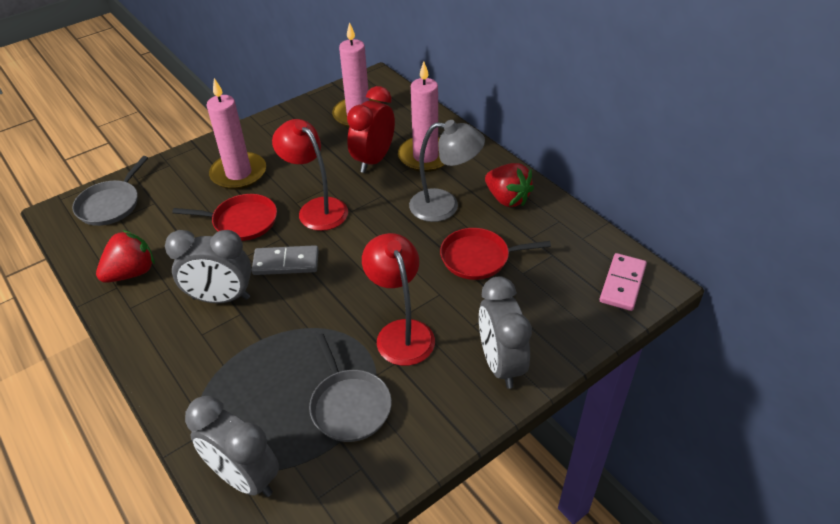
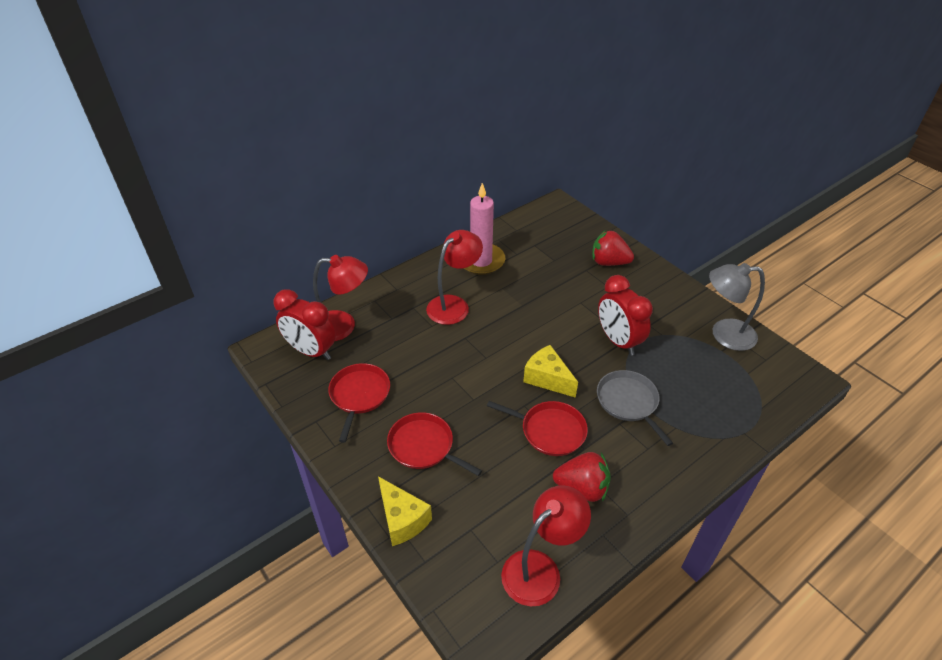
grey clock: 3 -> 0
grey domino: 1 -> 0
grey pan: 2 -> 1
pink candle: 3 -> 1
pink domino: 1 -> 0
red clock: 1 -> 2
red lamp: 2 -> 3
red pan: 2 -> 3
yellow cheese: 0 -> 2

